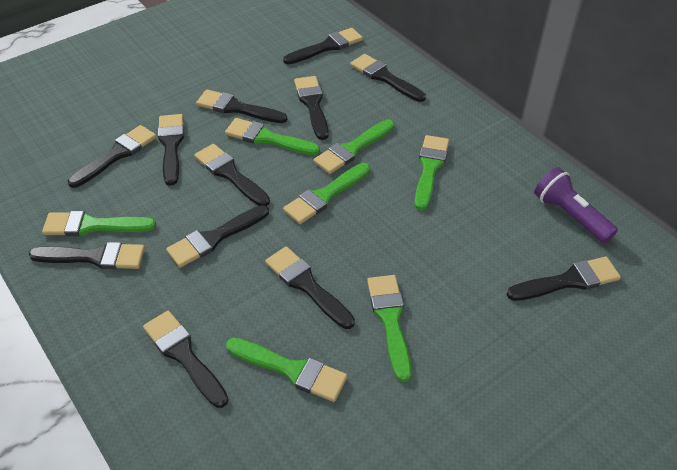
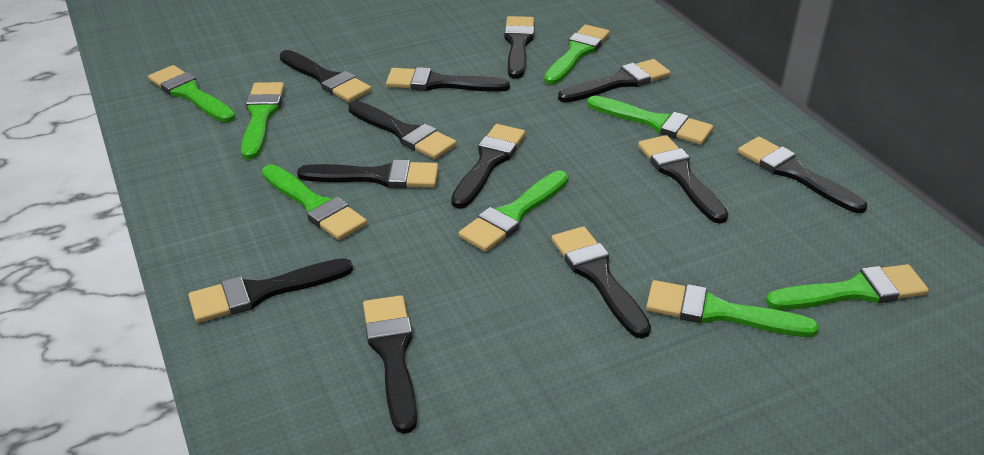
green brush: 7 -> 8
purple flashlight: 1 -> 0

